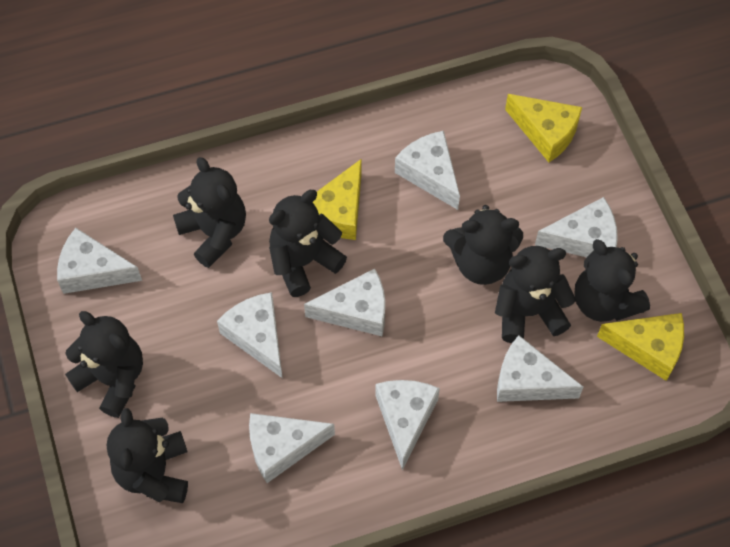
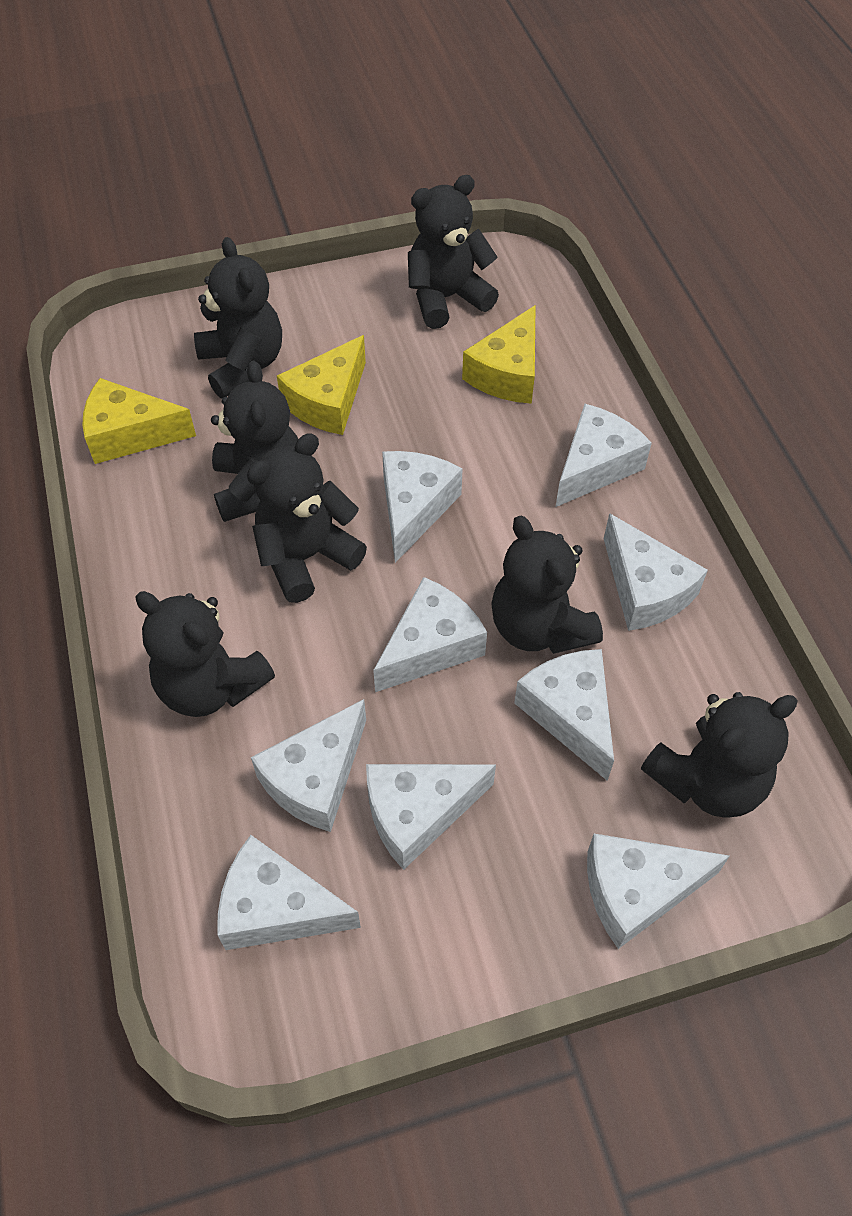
white cheese: 8 -> 9

